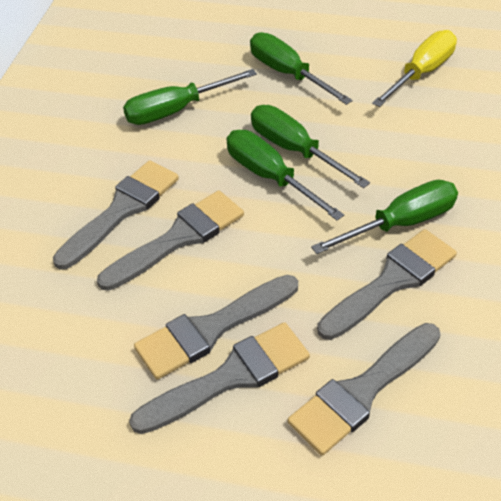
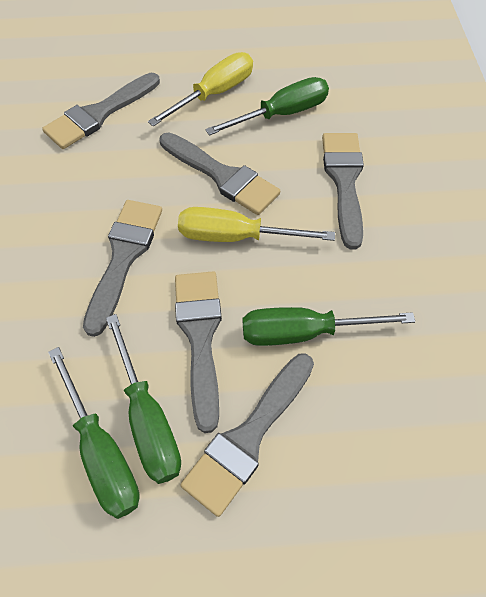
green screwdriver: 5 -> 4
yellow screwdriver: 1 -> 2

